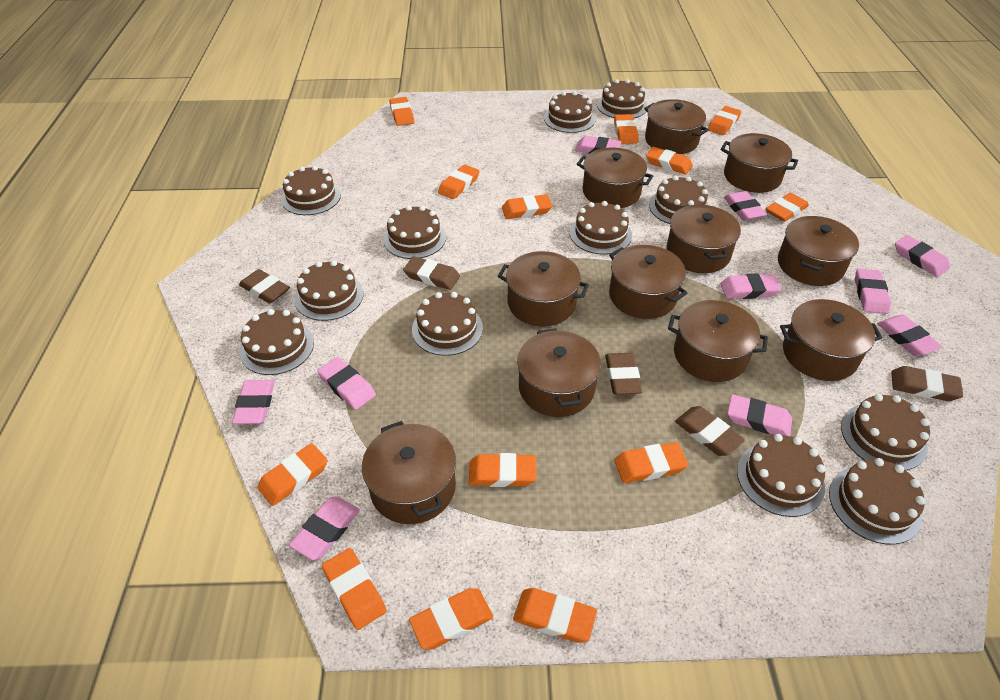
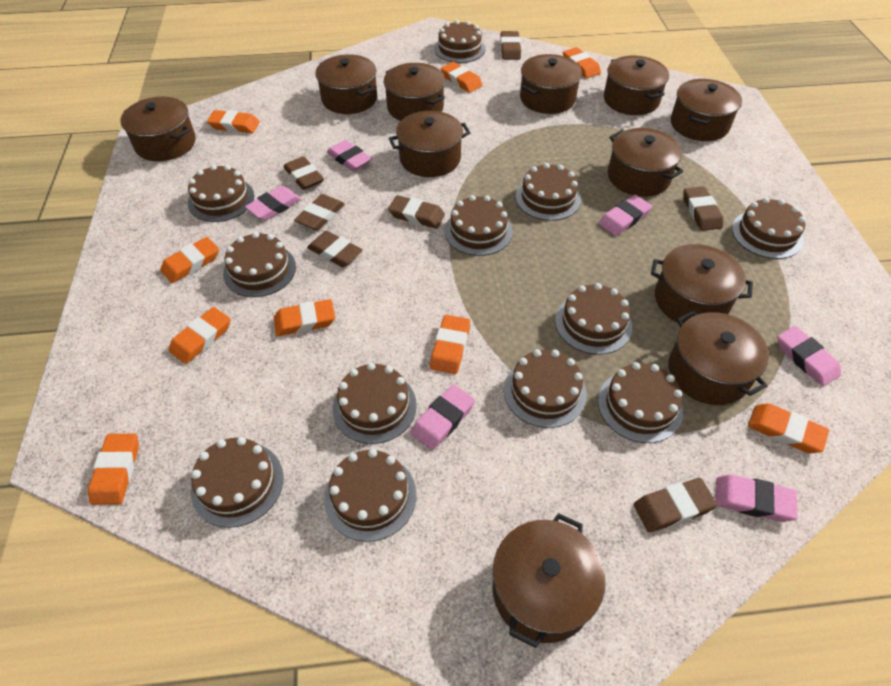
brown eraser: 5 -> 7
orange eraser: 13 -> 9
pink eraser: 10 -> 6

